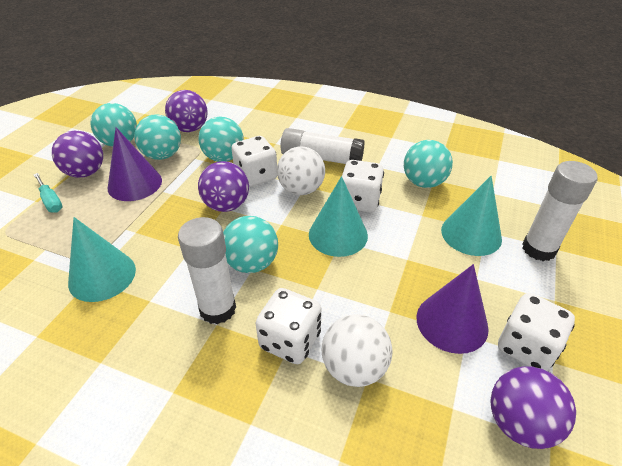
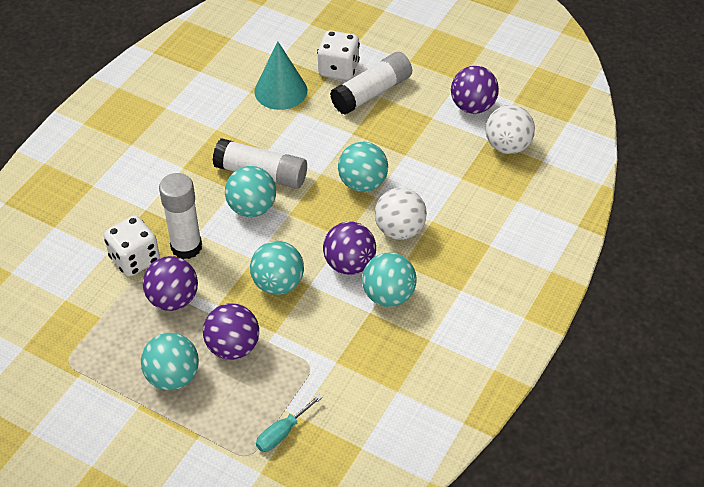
purple cone: 2 -> 0
turquoise cone: 3 -> 1
white dice: 4 -> 2

